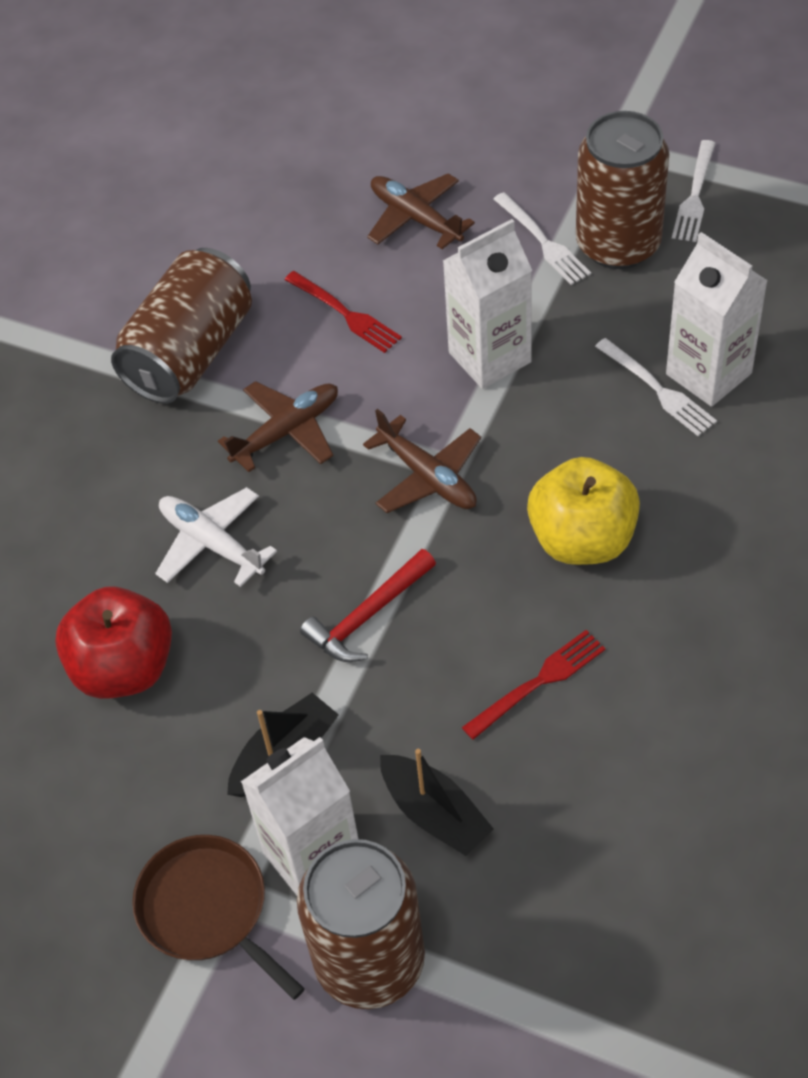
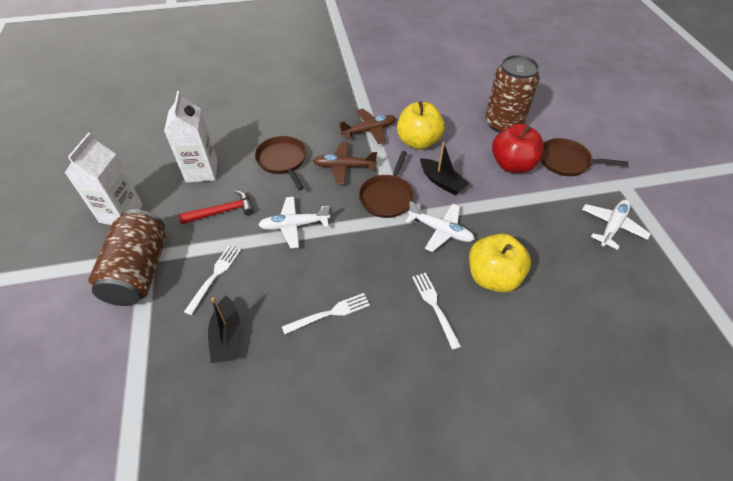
brown can: 3 -> 2
brown pan: 1 -> 3
brown plane: 3 -> 2
red fork: 2 -> 0
white carton: 3 -> 2
white plane: 1 -> 3
yellow apple: 1 -> 2

